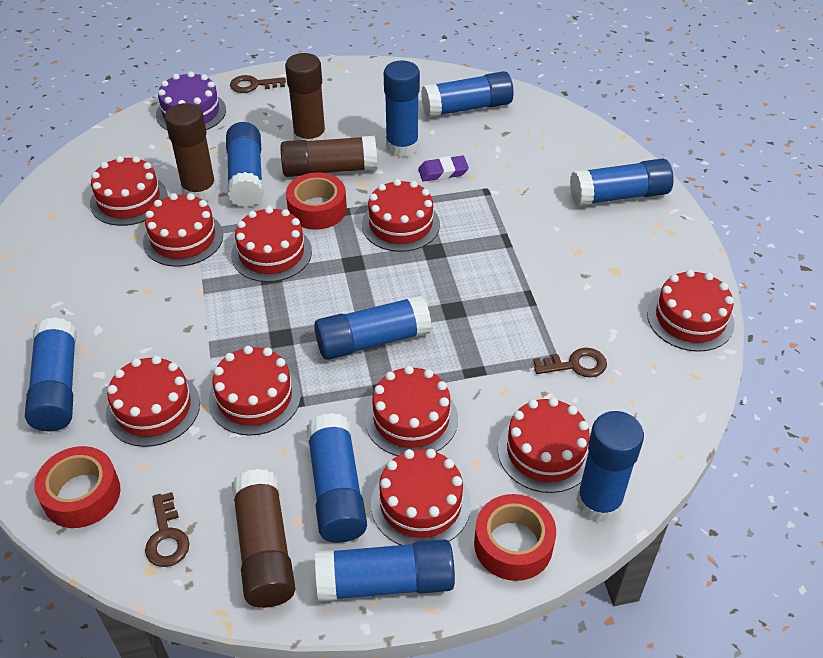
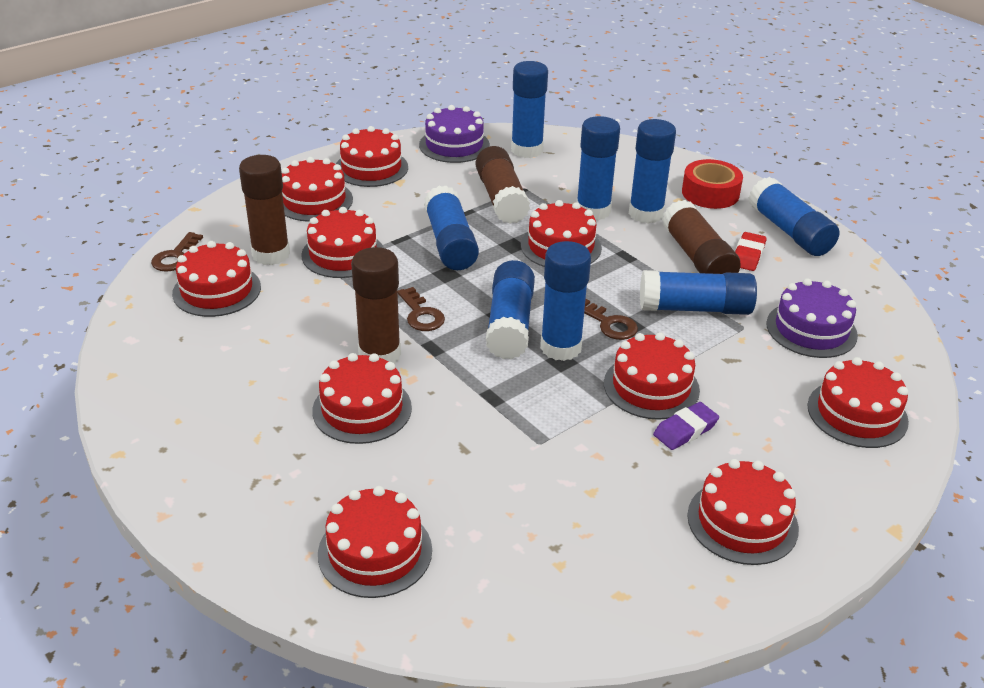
blue glue stick: 9 -> 8
purple cake: 1 -> 2
red eraser: 0 -> 1
red tape: 3 -> 1

